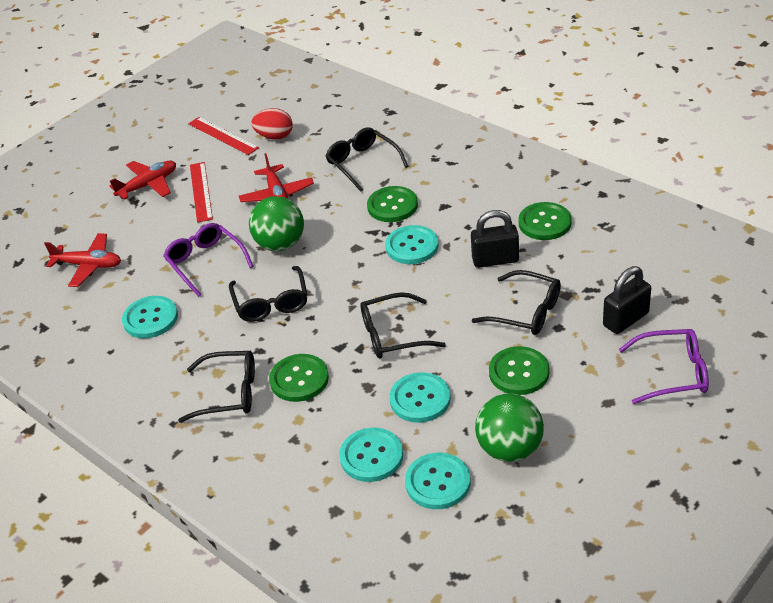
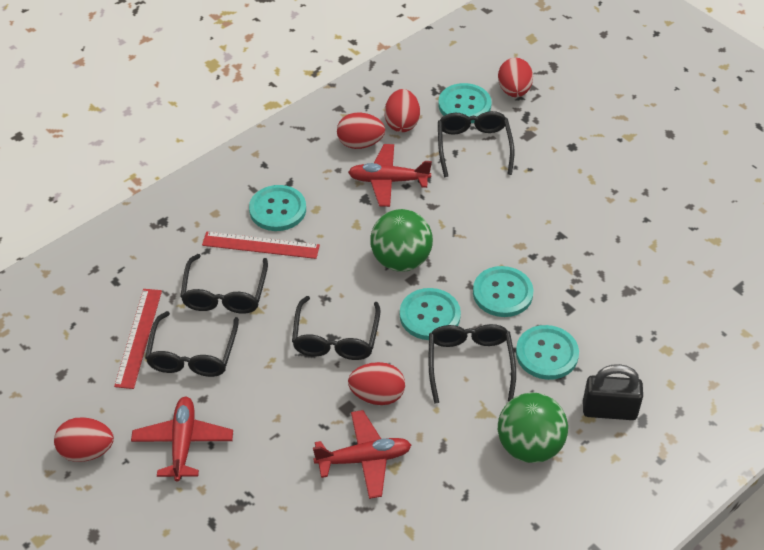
black padlock: 2 -> 1
green button: 4 -> 0
purple glasses: 2 -> 0
red egg: 1 -> 5

